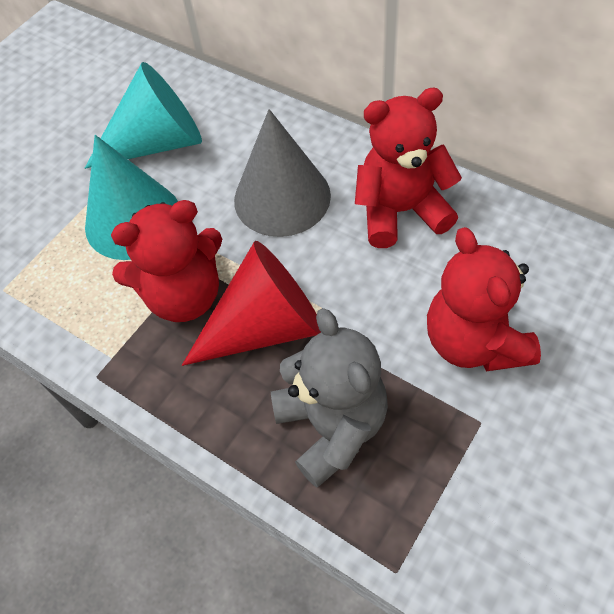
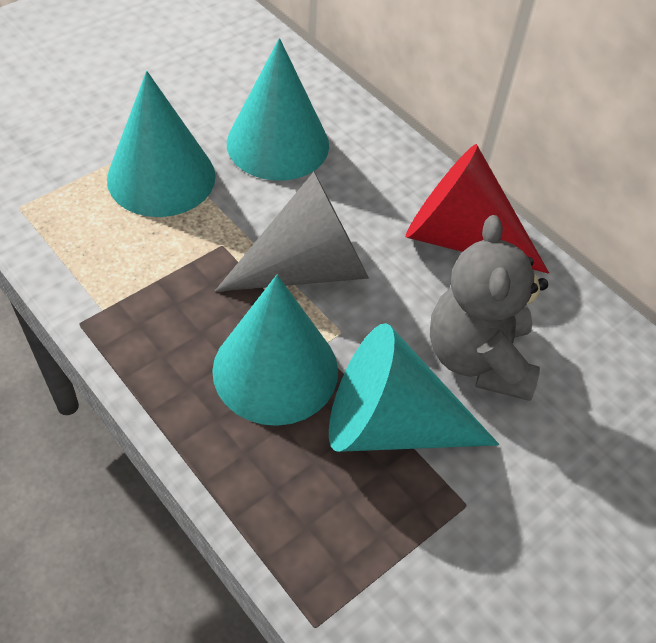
red teddy bear: 3 -> 0
turquoise cone: 2 -> 4

